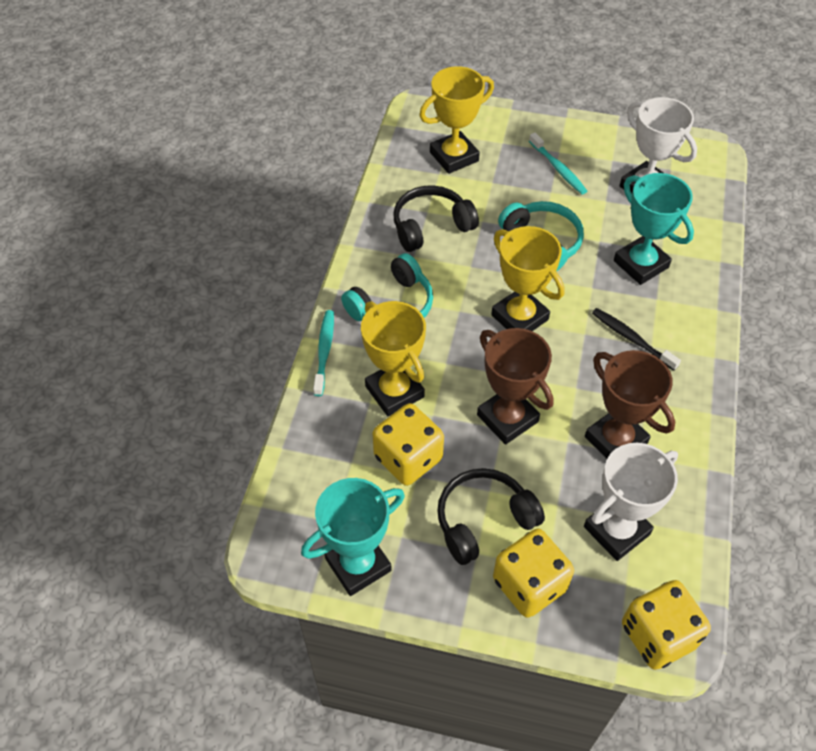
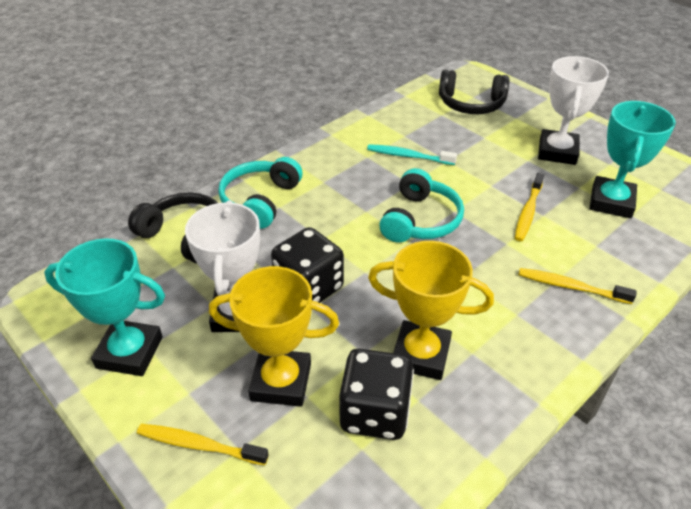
black dice: 0 -> 2
black toothbrush: 1 -> 0
brown trophy: 2 -> 0
turquoise toothbrush: 2 -> 1
yellow dice: 3 -> 0
yellow toothbrush: 0 -> 3
yellow trophy: 3 -> 2

